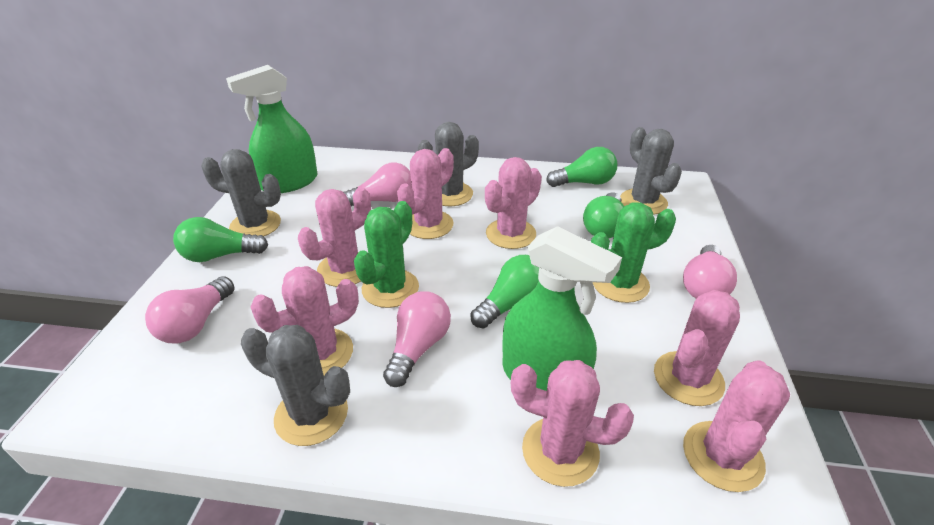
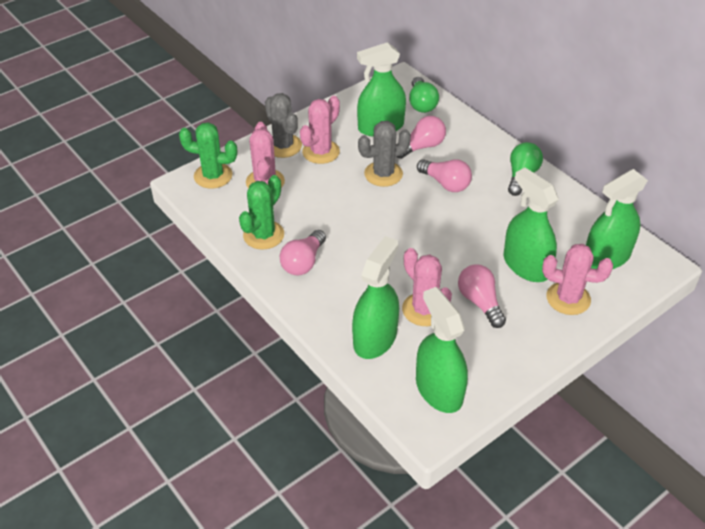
green light bulb: 4 -> 2
green spray bottle: 2 -> 5
grey cactus: 4 -> 2
pink cactus: 7 -> 4

